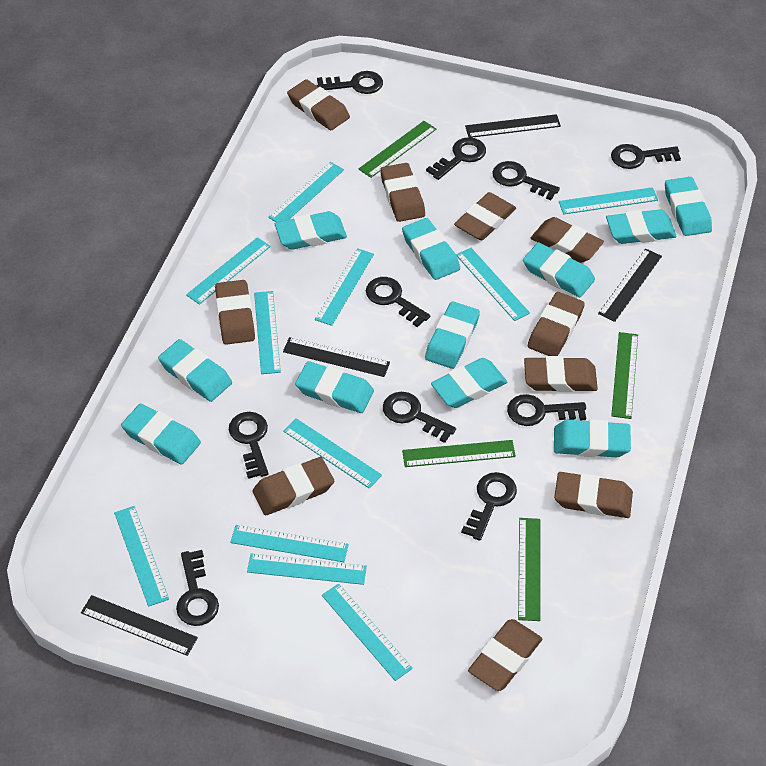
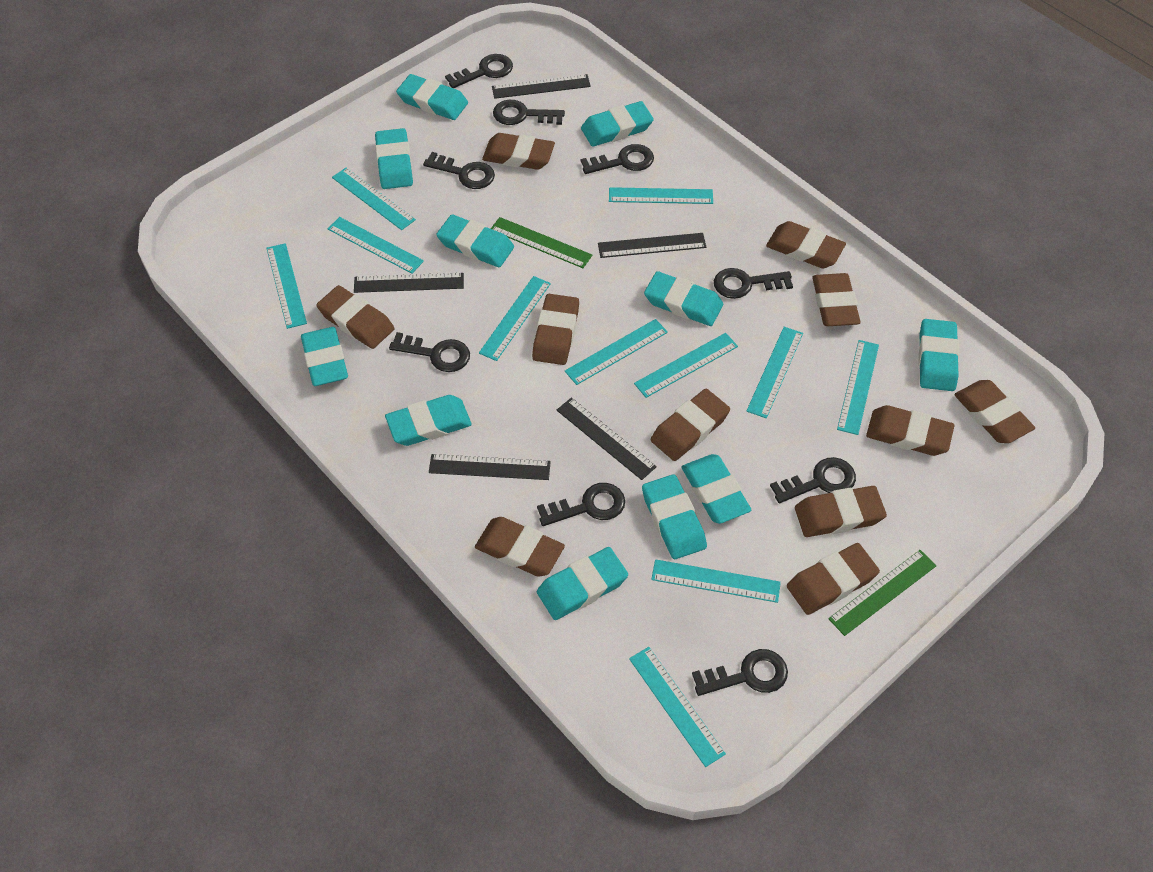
black key: 10 -> 9
black ruler: 4 -> 5
brown eraser: 10 -> 11
green ruler: 4 -> 2

